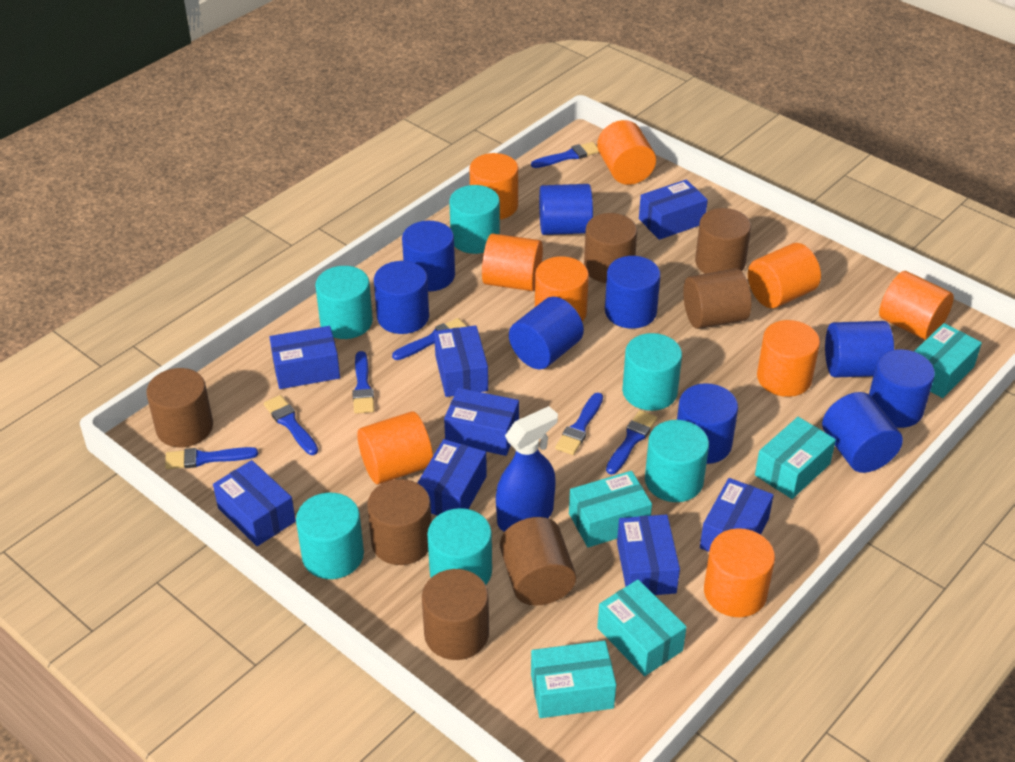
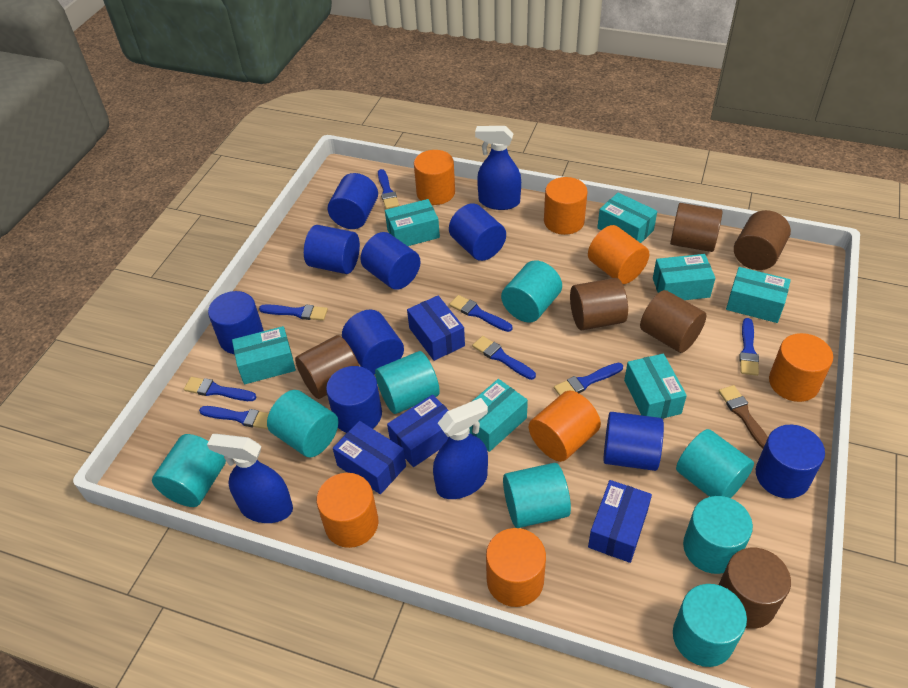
blue box: 8 -> 4
blue brush: 7 -> 8
blue spray bottle: 1 -> 3
brown brush: 0 -> 1
brown cylinder: 7 -> 6
orange cylinder: 9 -> 7
turquoise box: 5 -> 7
turquoise cylinder: 6 -> 8

